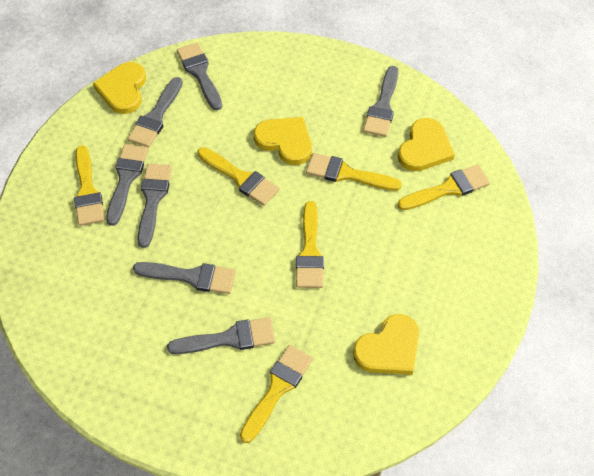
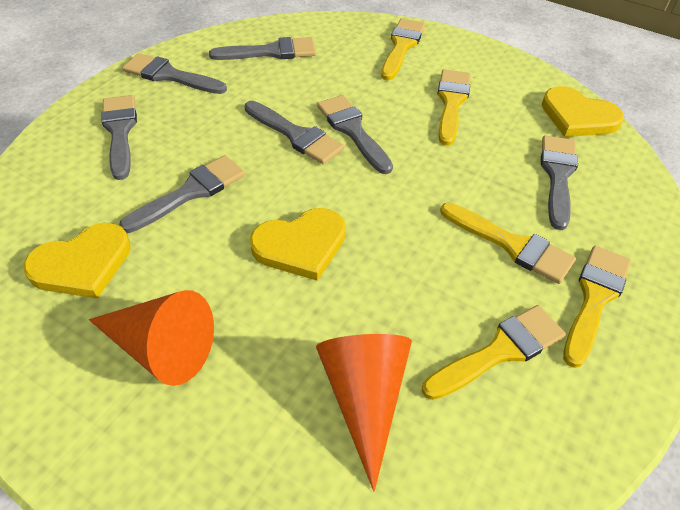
orange cone: 0 -> 2
yellow brush: 6 -> 5
yellow heart: 4 -> 3

